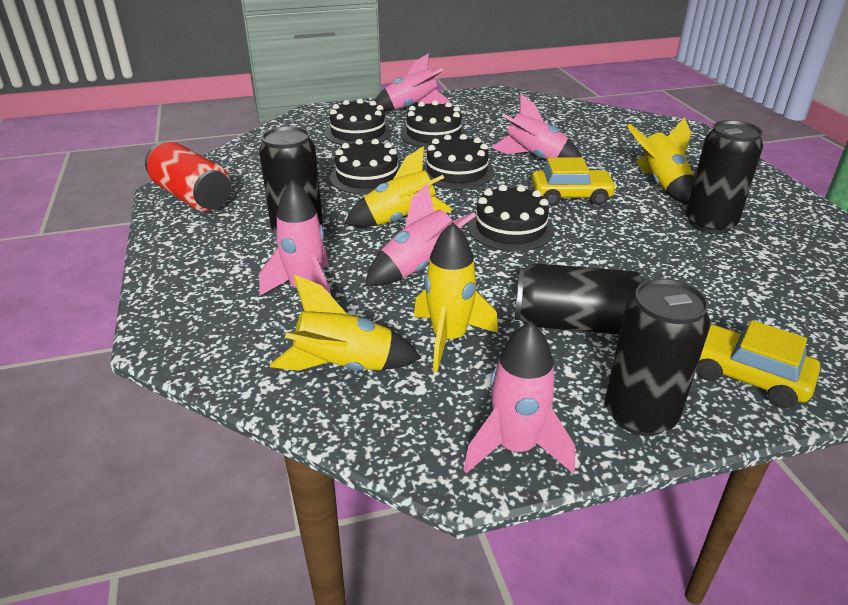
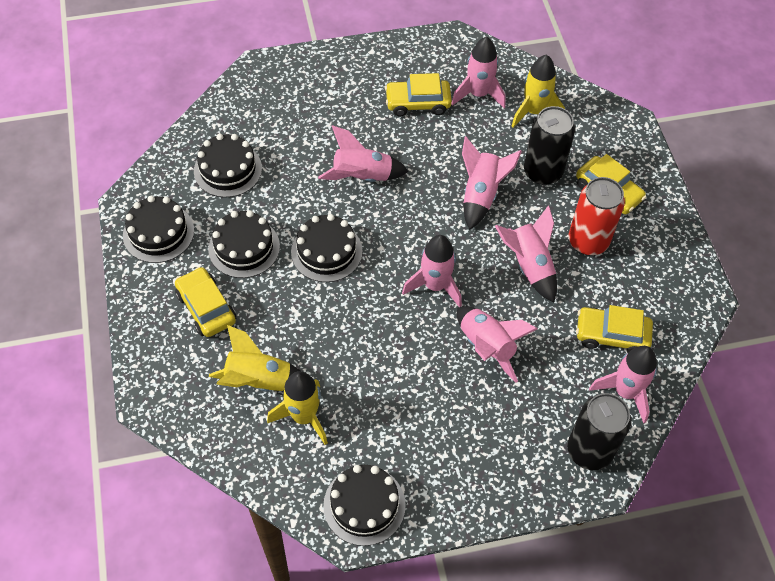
black can: 4 -> 2
pink rocket: 5 -> 7
yellow car: 2 -> 4
yellow rocket: 4 -> 3

